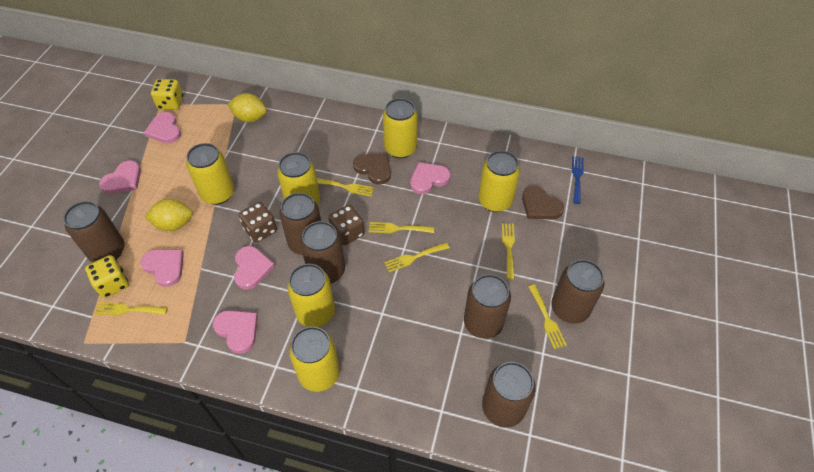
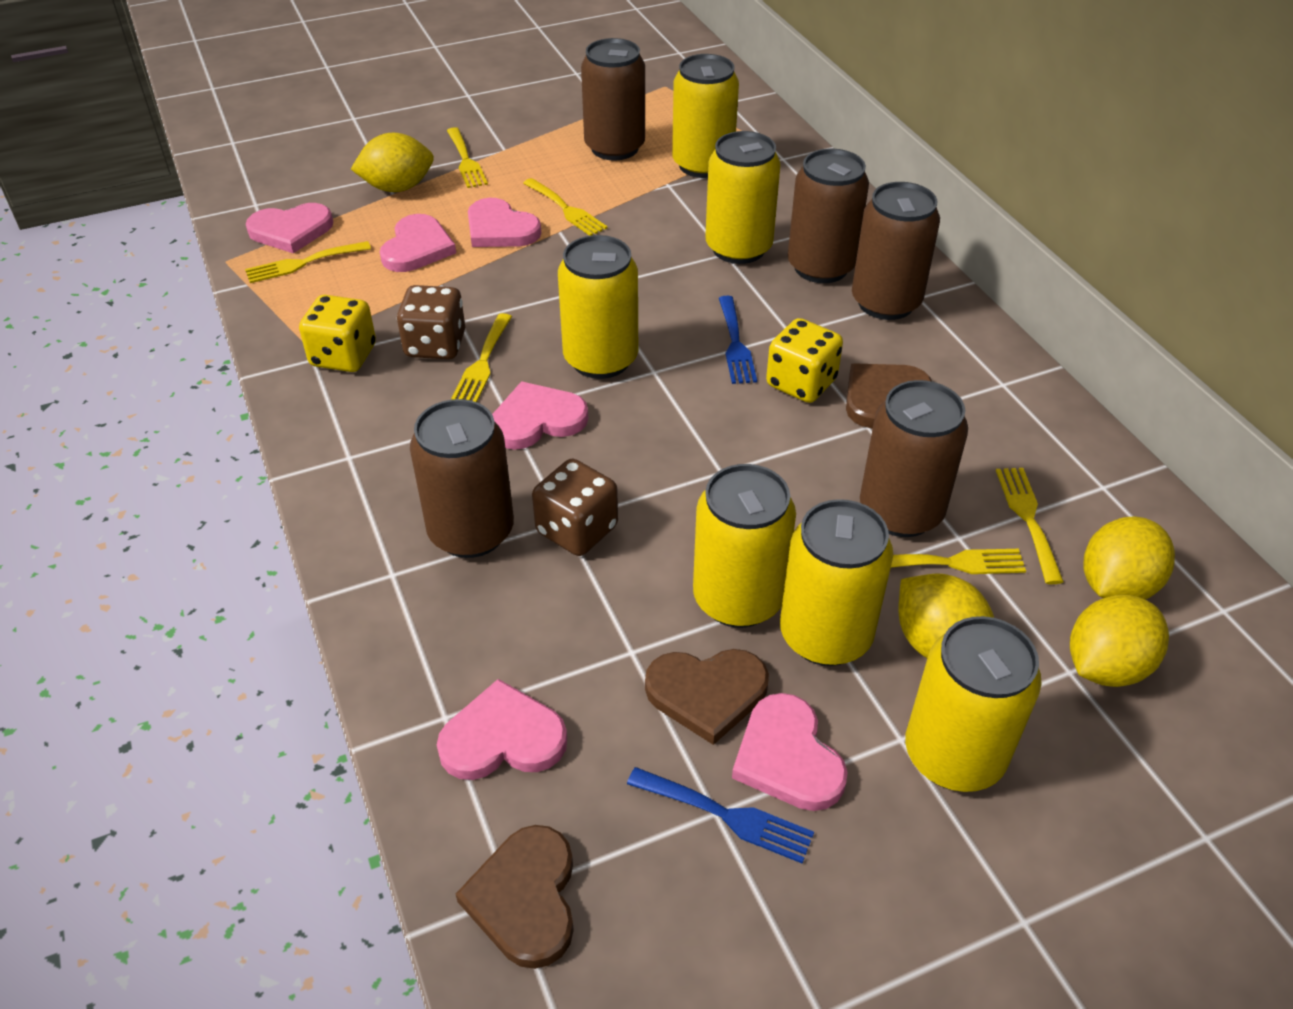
blue fork: 1 -> 2
brown can: 6 -> 5
brown heart: 2 -> 3
yellow lemon: 2 -> 4

